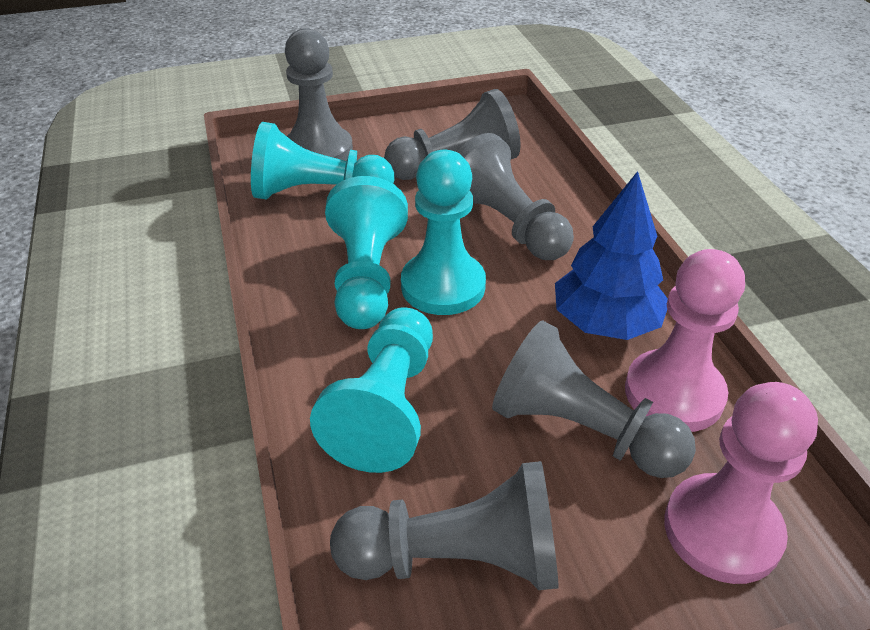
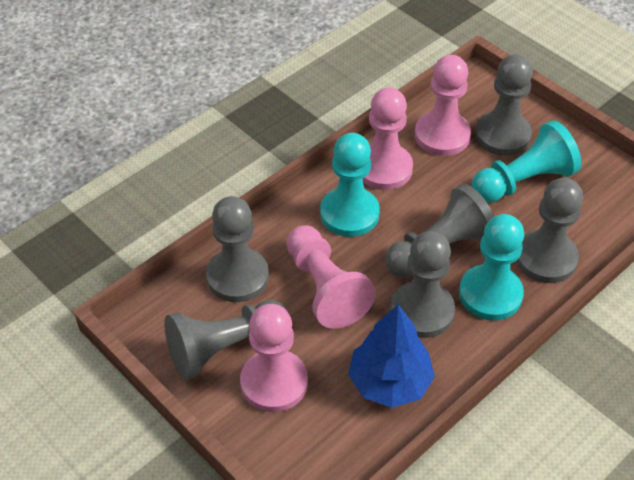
grey pawn: 5 -> 6
pink pawn: 2 -> 4
turquoise pawn: 4 -> 3

